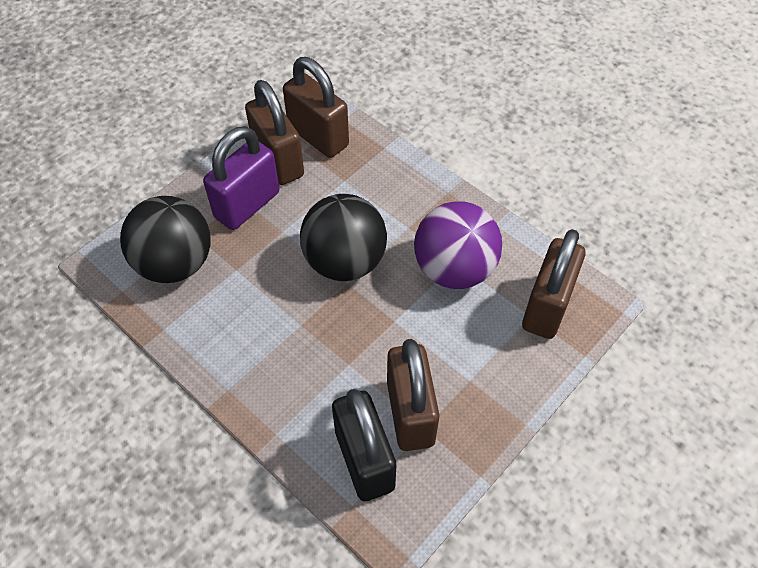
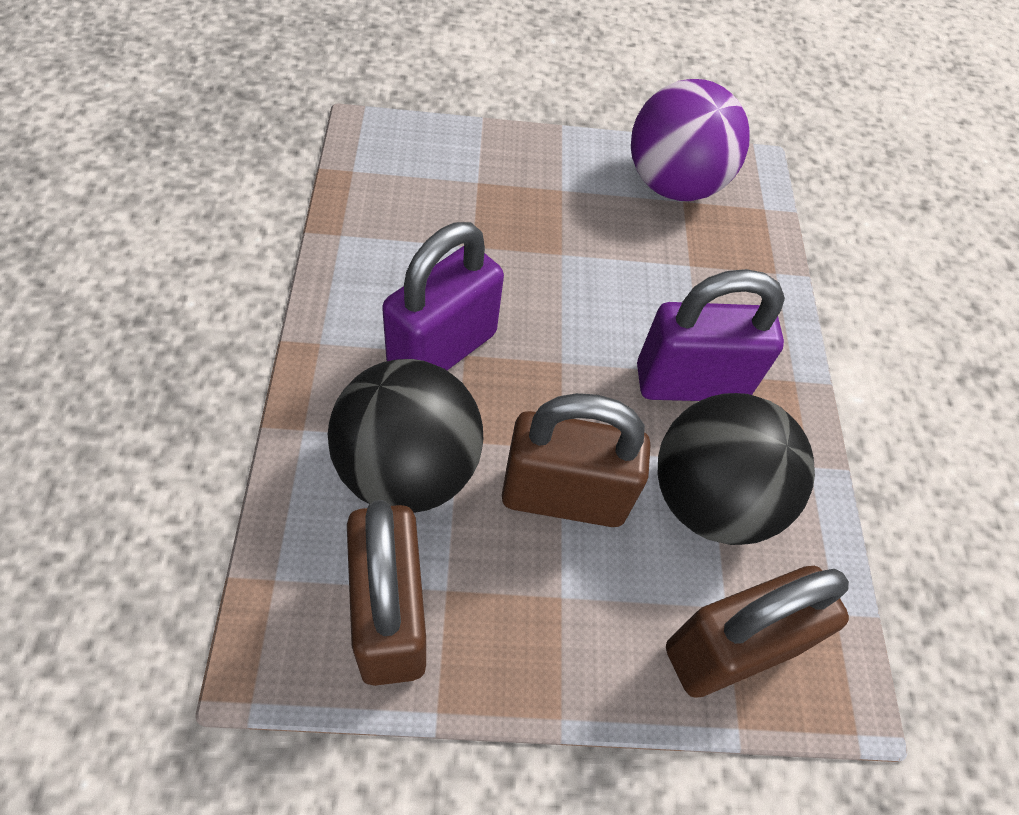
black padlock: 1 -> 0
brown padlock: 4 -> 3
purple padlock: 1 -> 2

